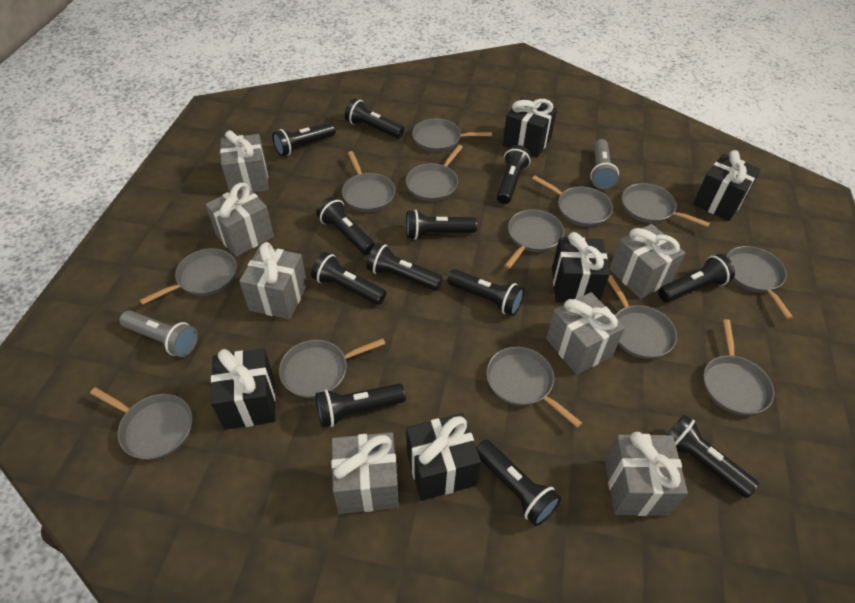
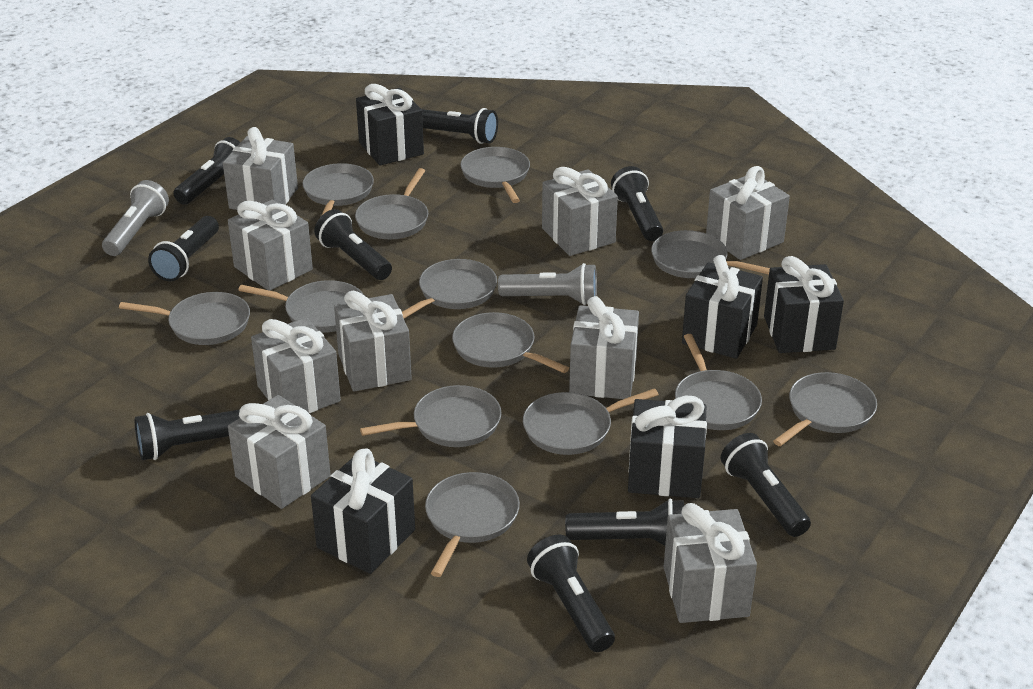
black flashlight: 12 -> 9
grey gift: 7 -> 9

